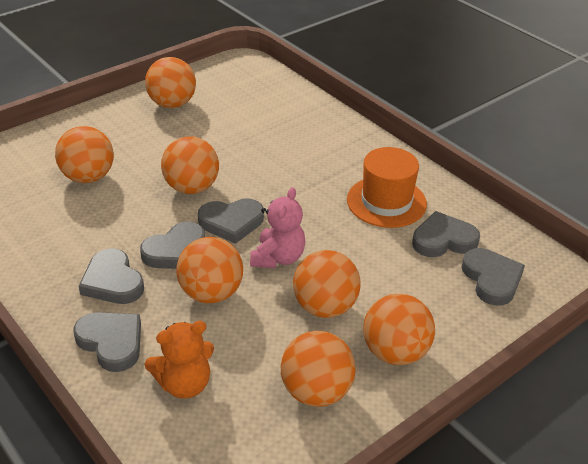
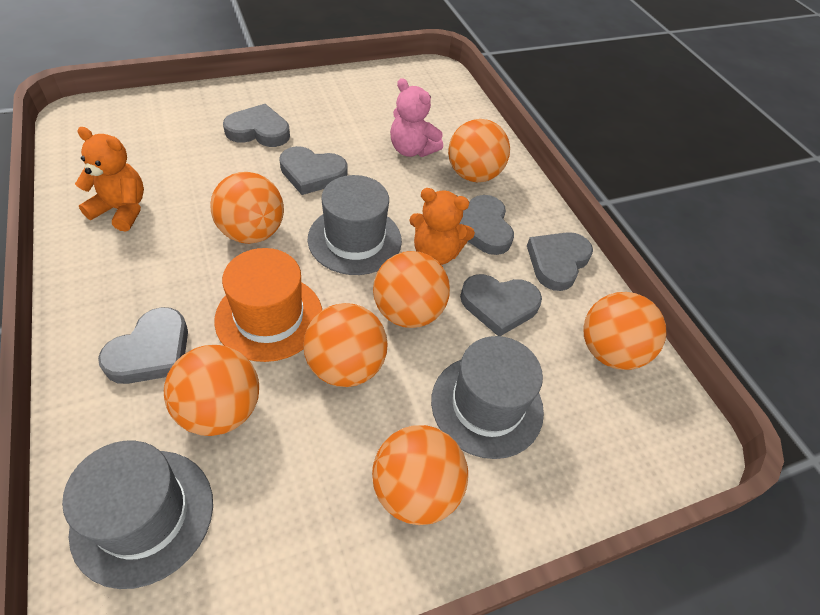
grey hat: 0 -> 3
orange teddy bear: 1 -> 2

